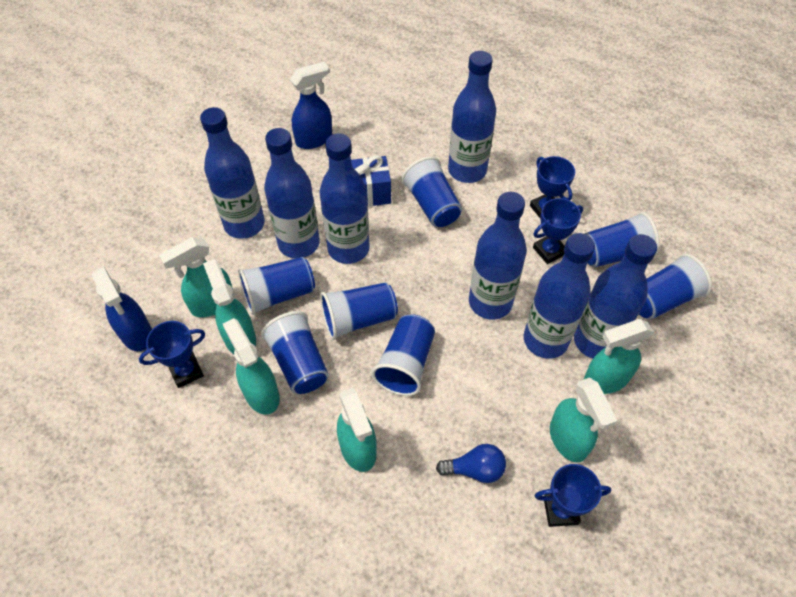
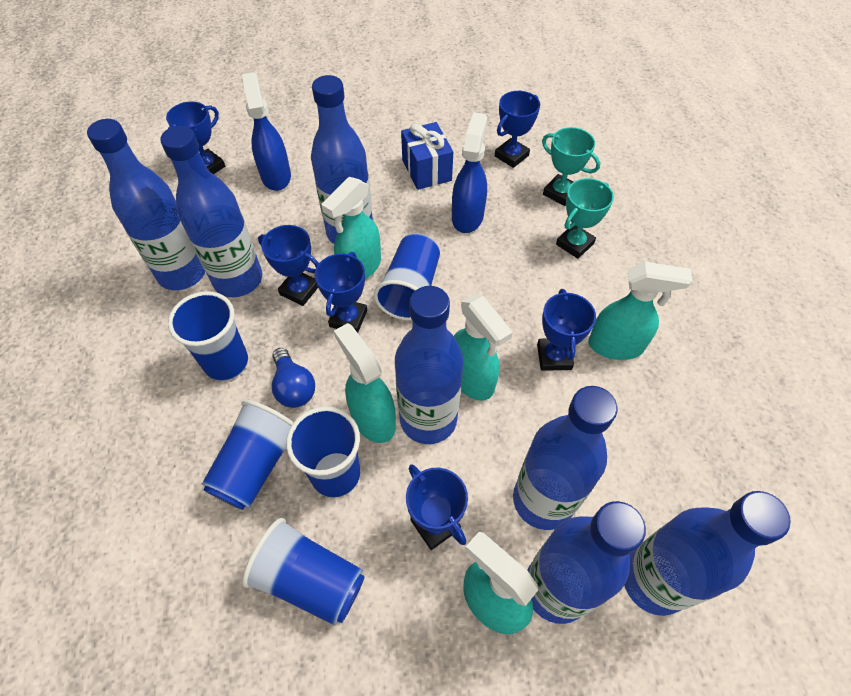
blue cup: 7 -> 5
blue trophy: 4 -> 6
turquoise spray bottle: 6 -> 5
turquoise trophy: 0 -> 2

